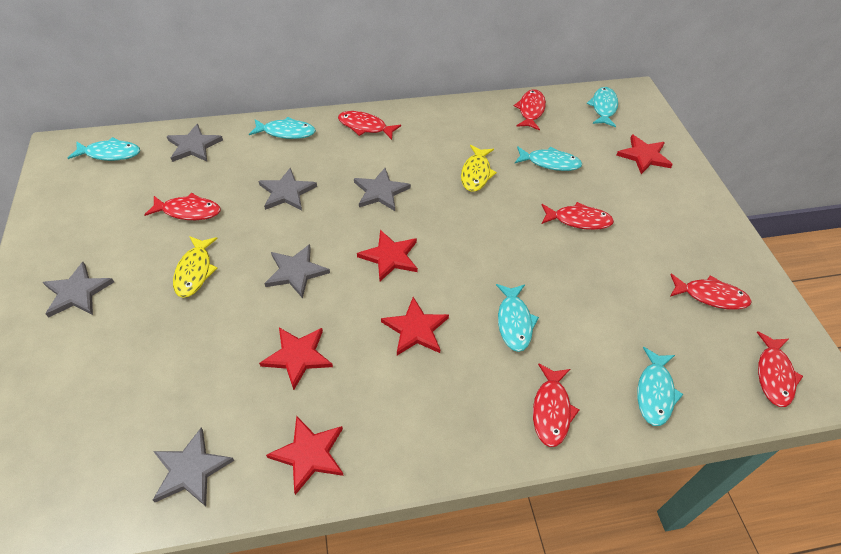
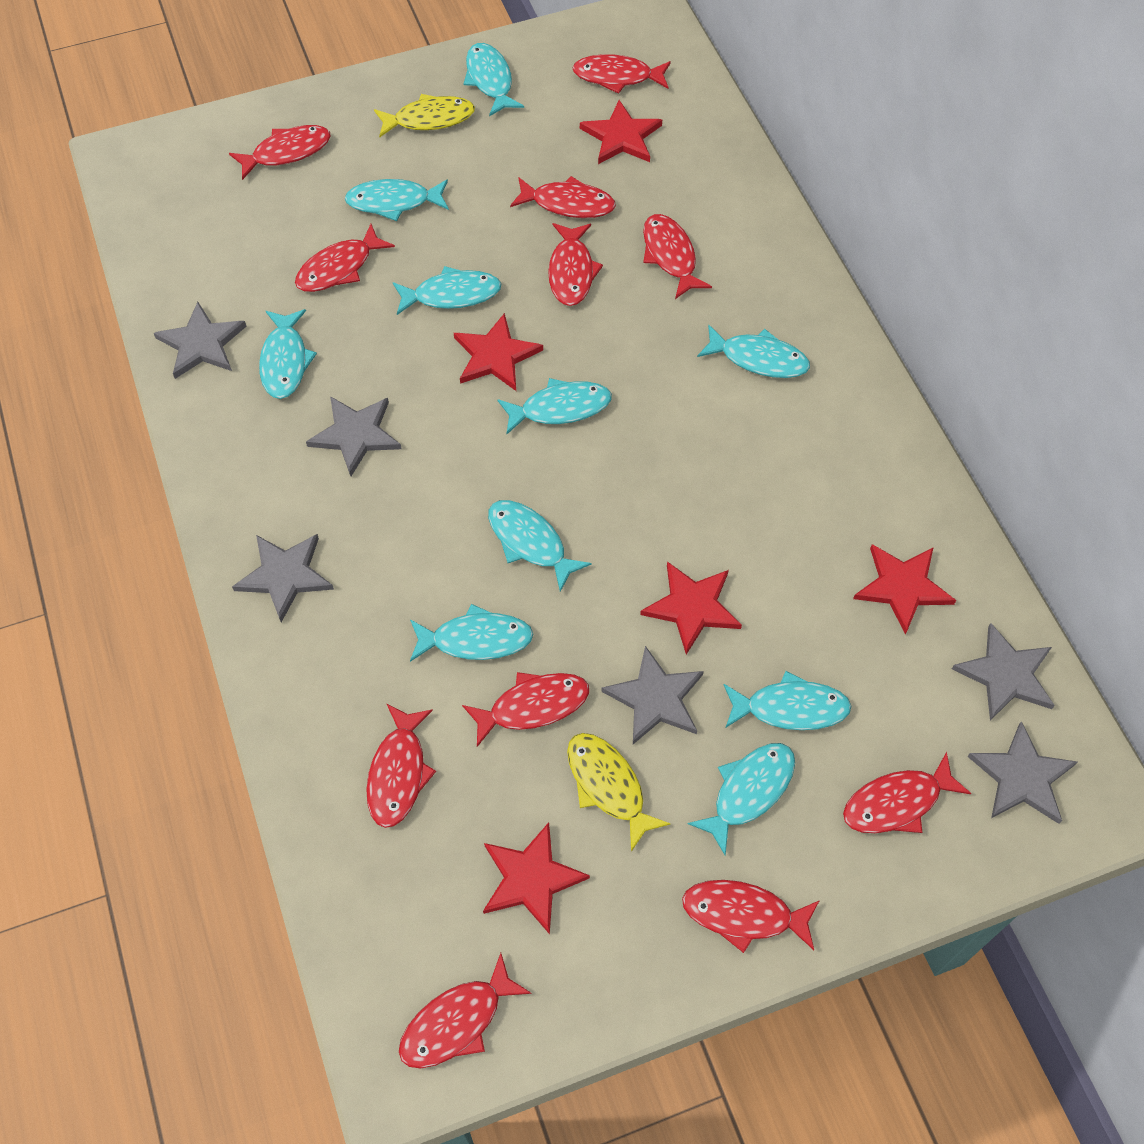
red fish: 7 -> 11
turquoise fish: 6 -> 10

